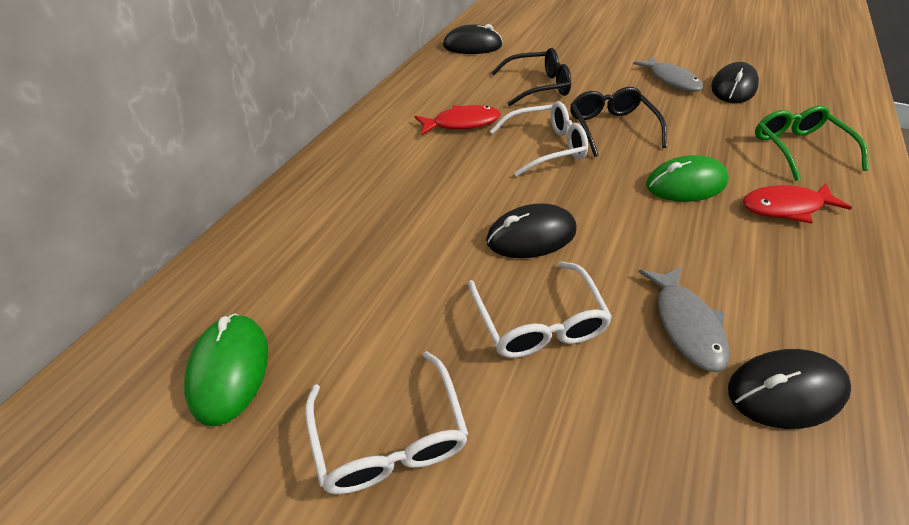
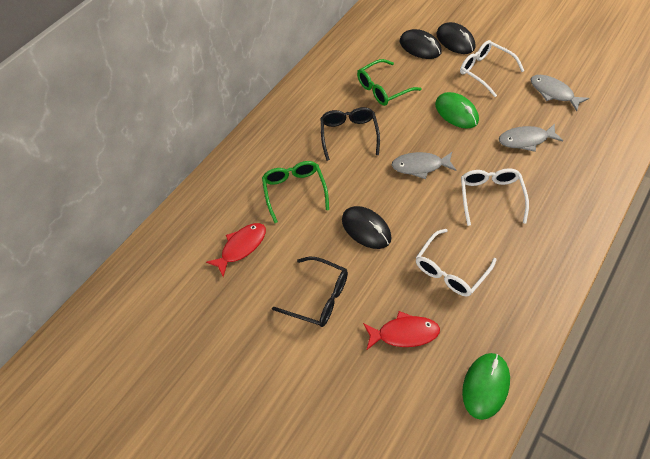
black mouse: 4 -> 3
green glasses: 1 -> 2
grey fish: 2 -> 3

